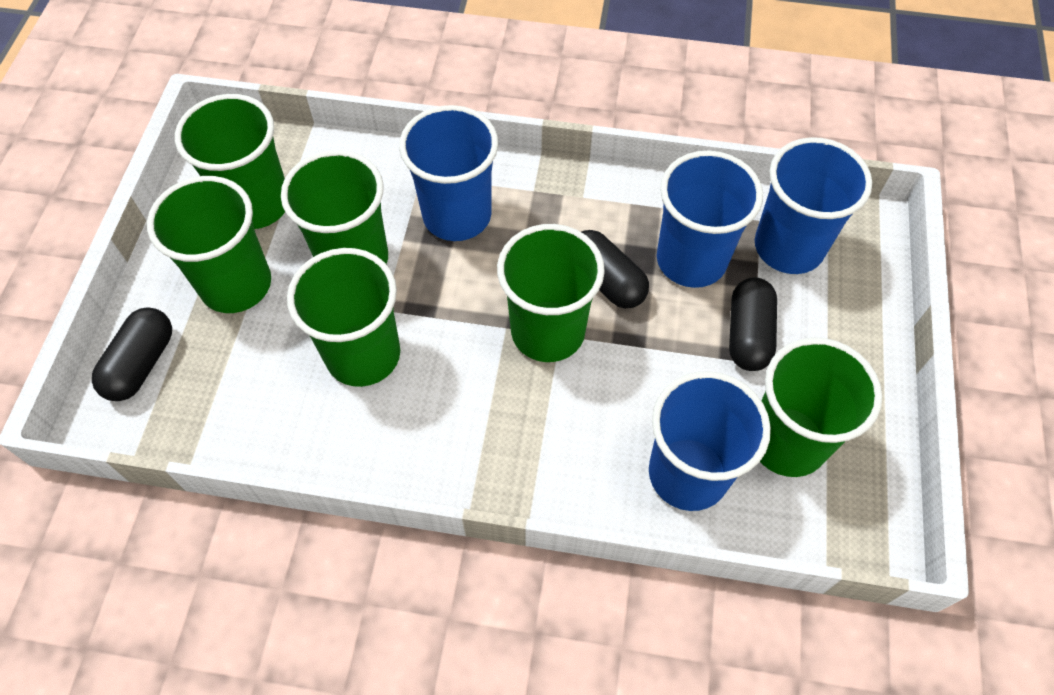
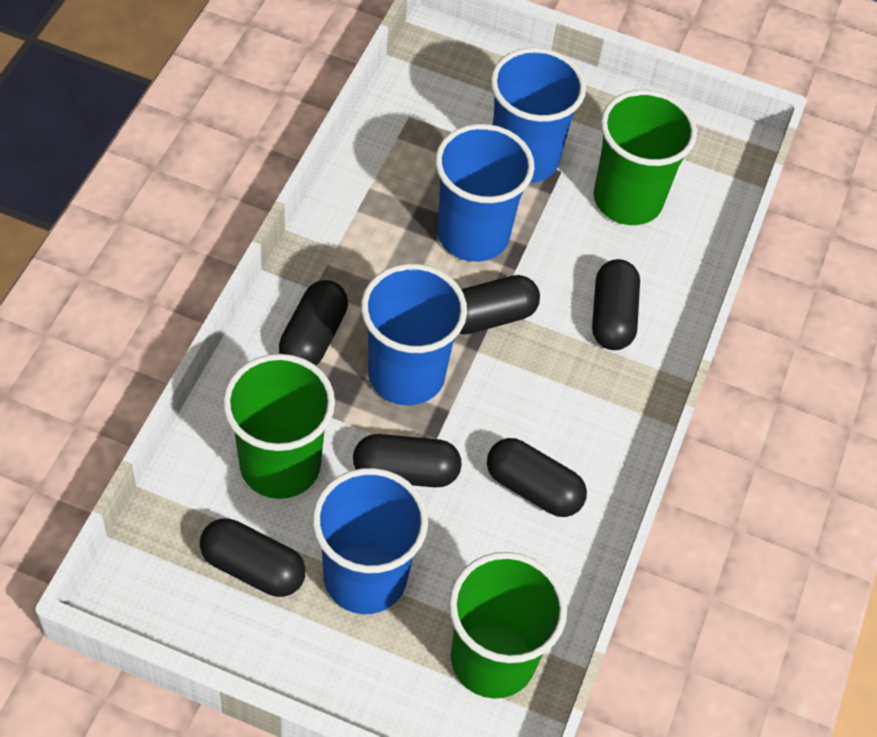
black capsule: 3 -> 6
green cup: 6 -> 3

